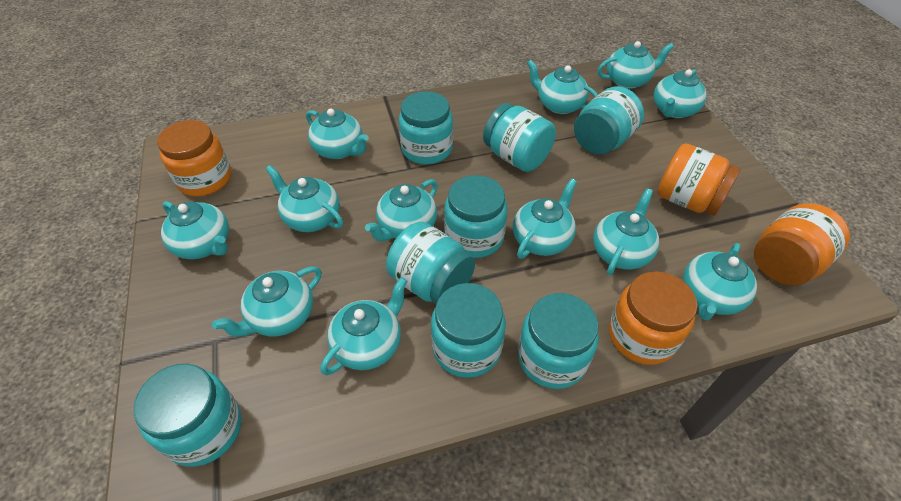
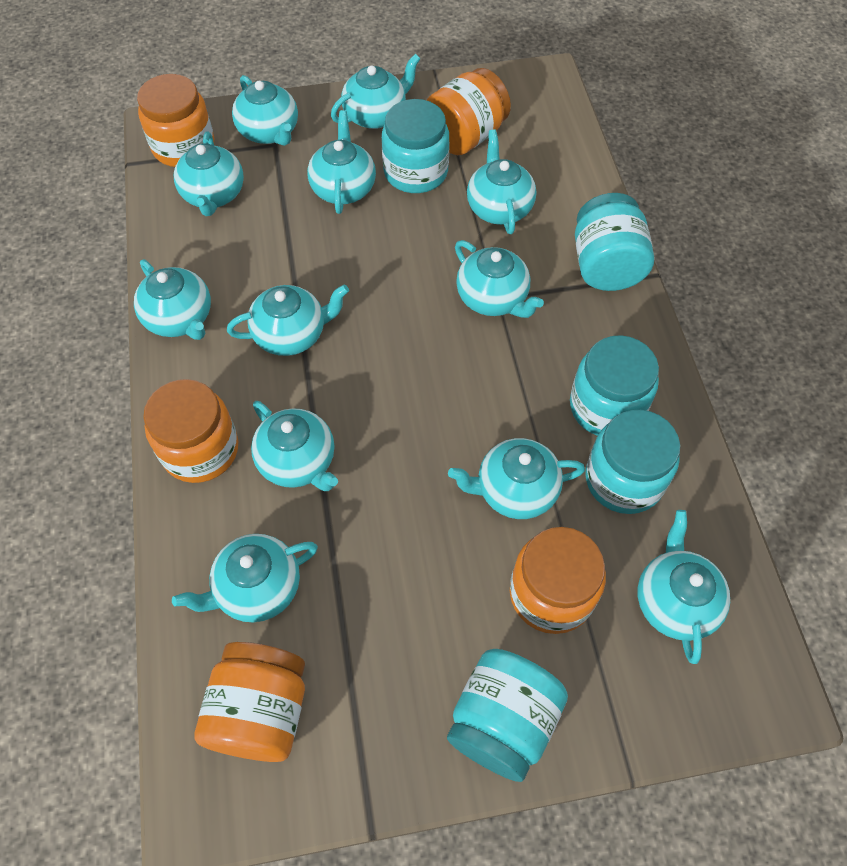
orange jar: 4 -> 5
turquoise jar: 8 -> 5

